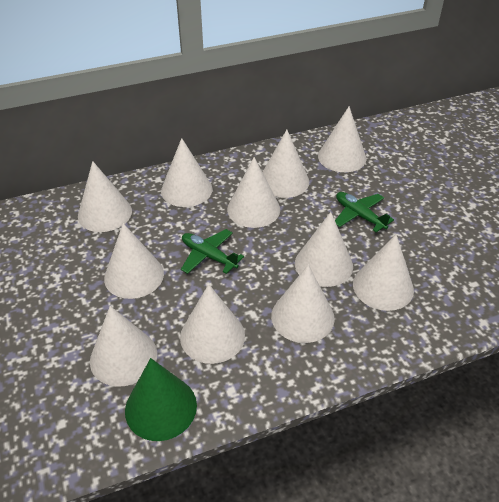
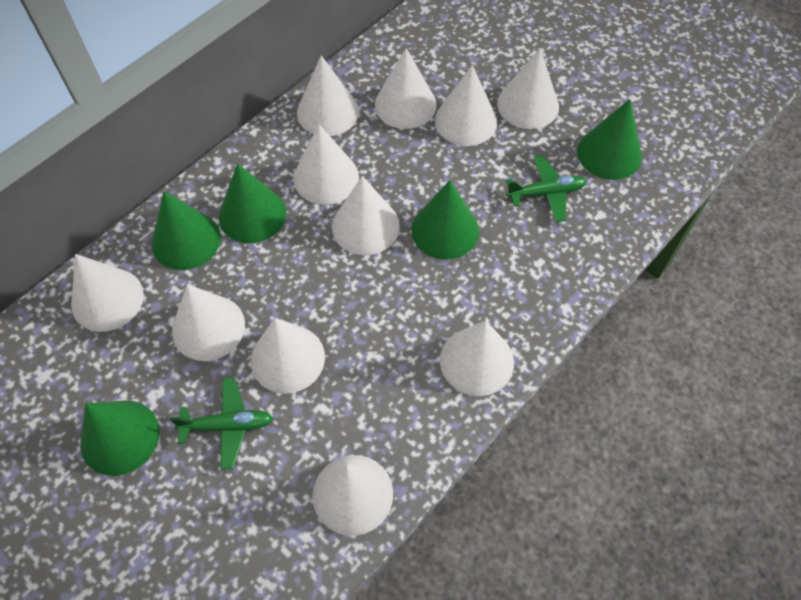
green cone: 1 -> 5

